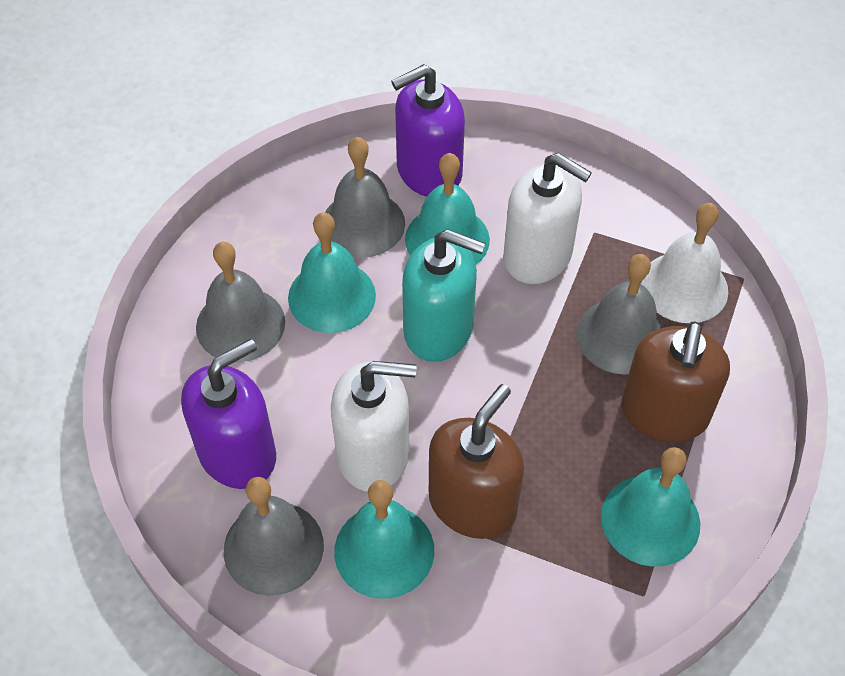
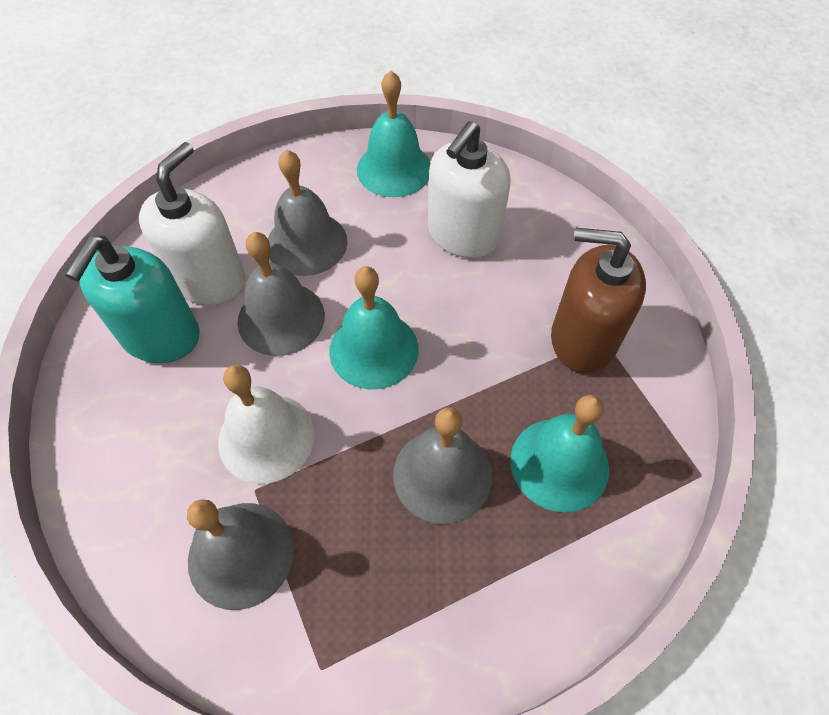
brown soap dispenser: 2 -> 1
purple soap dispenser: 2 -> 0
turquoise bell: 4 -> 3

